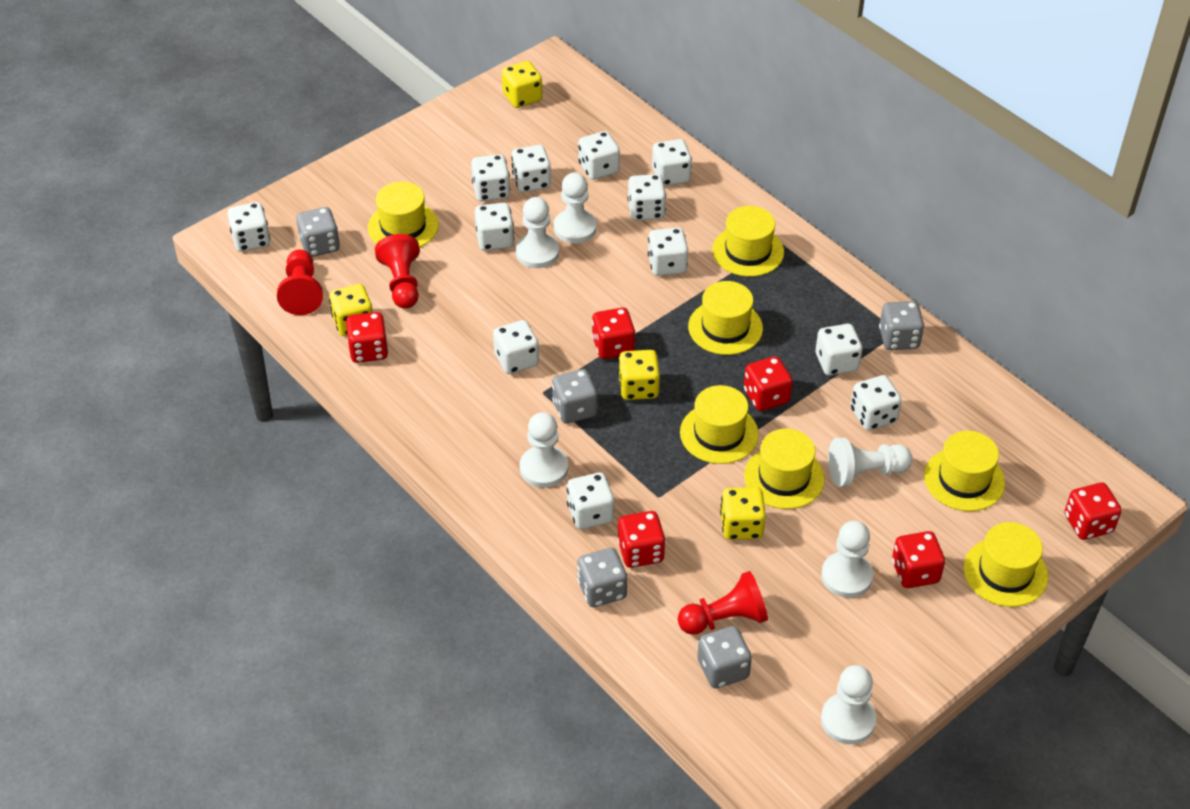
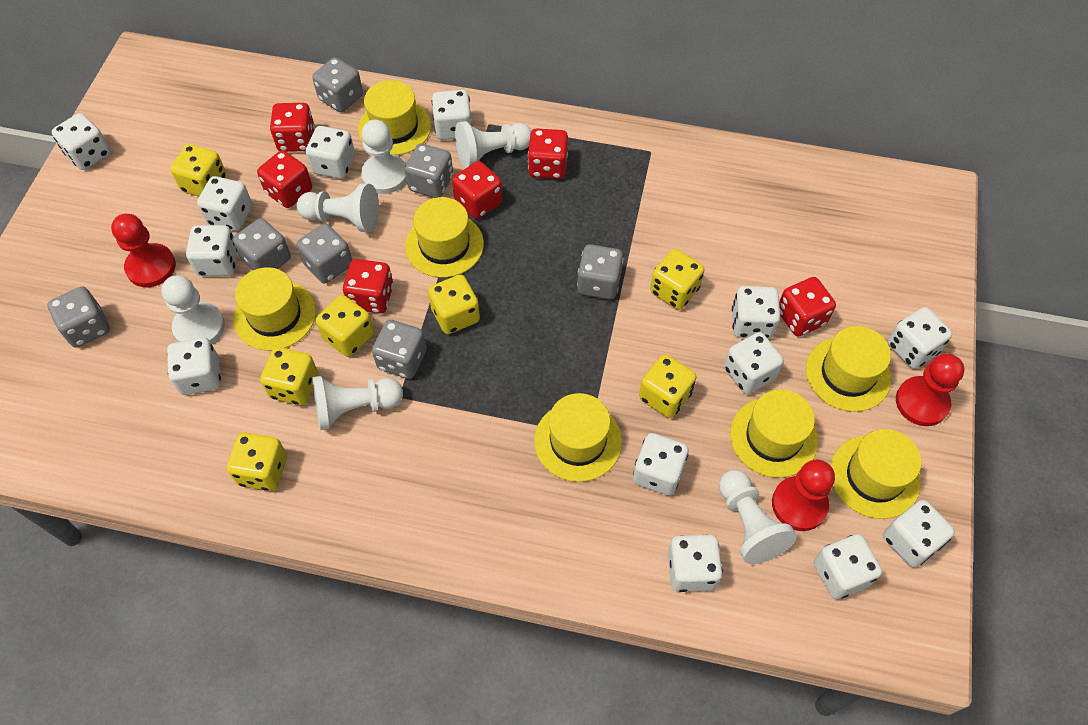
grey dice: 5 -> 7
white dice: 12 -> 13
yellow dice: 4 -> 7

